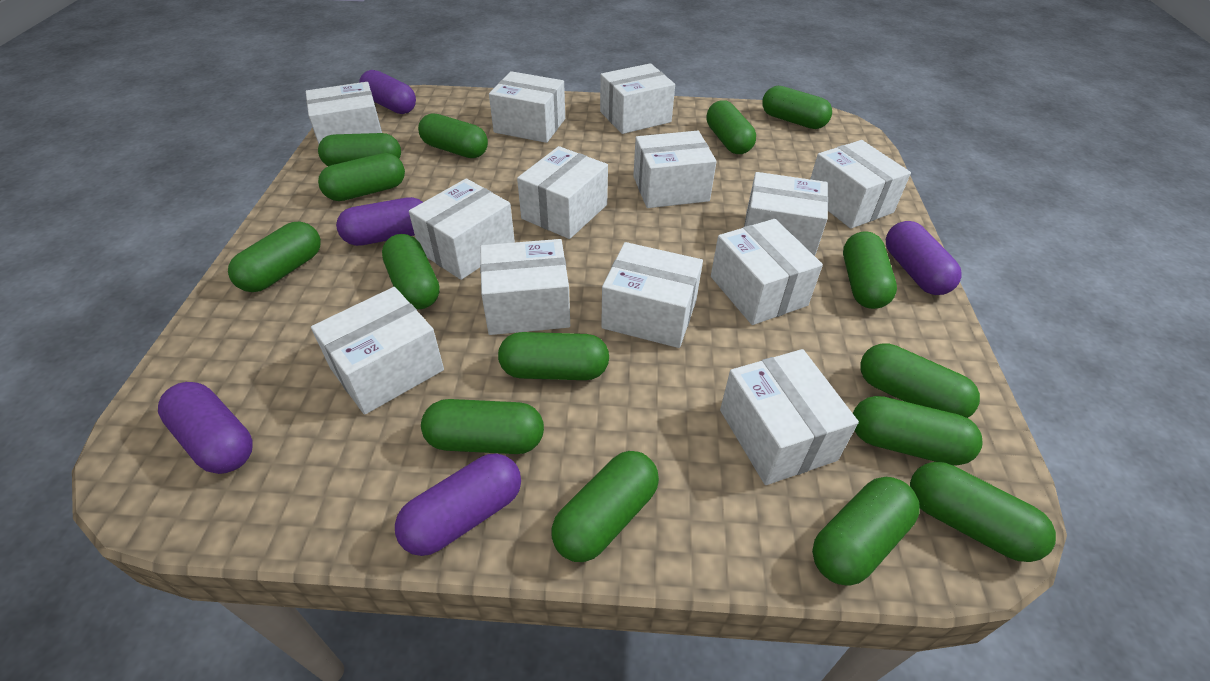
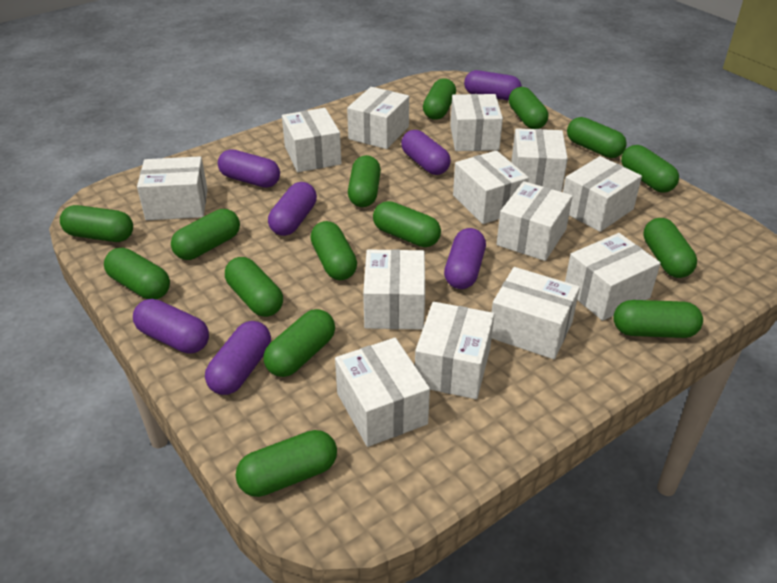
purple capsule: 5 -> 7

